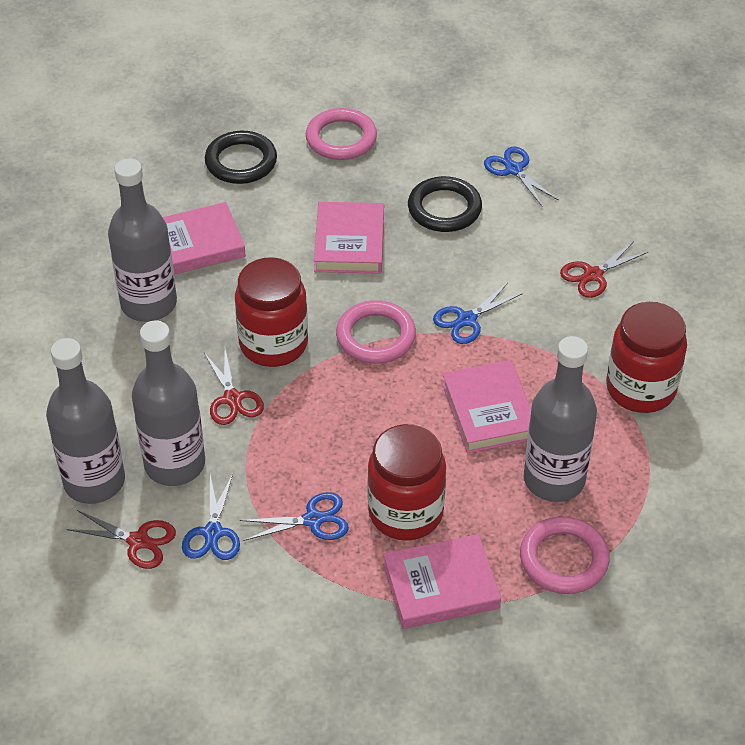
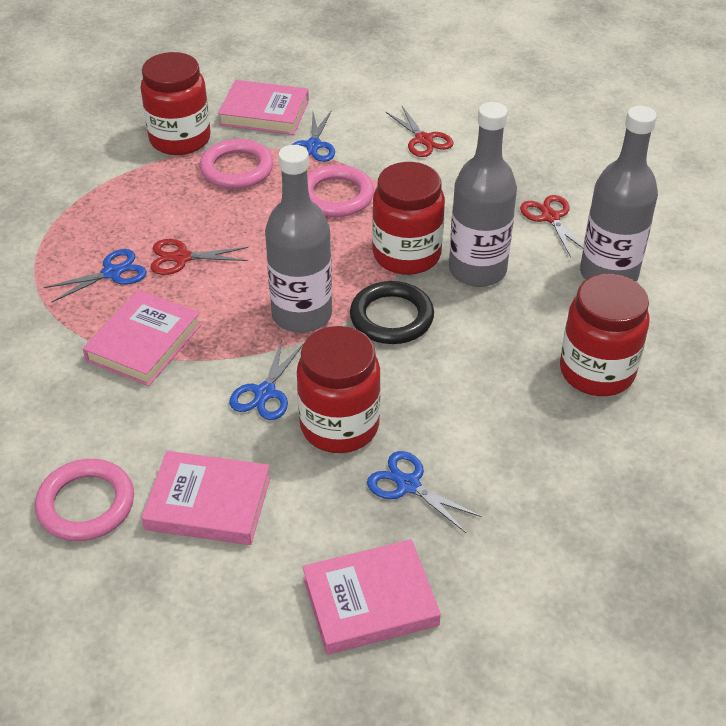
black ring: 2 -> 1
grey bottle: 4 -> 3
red jar: 3 -> 4

